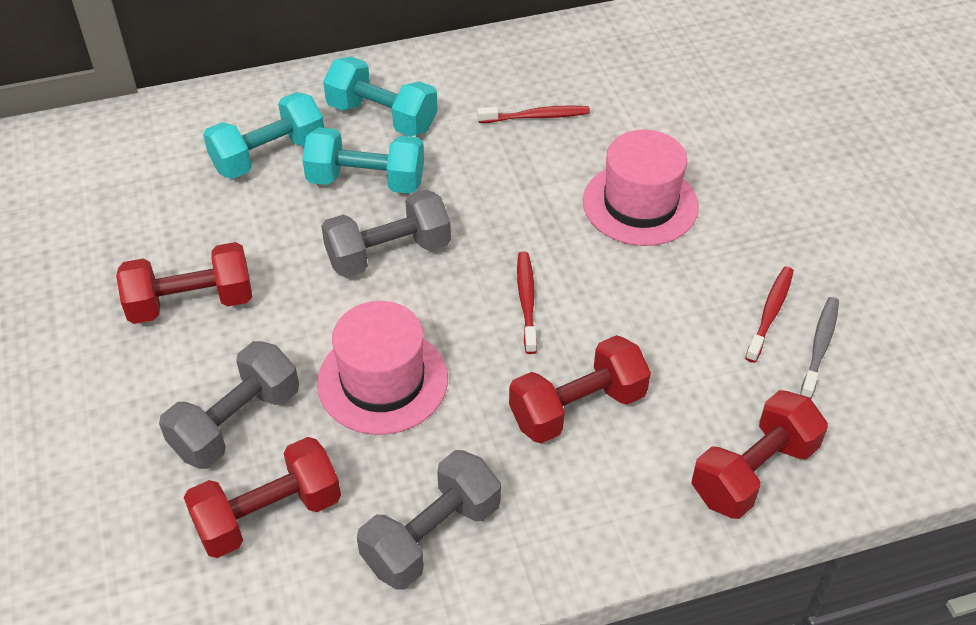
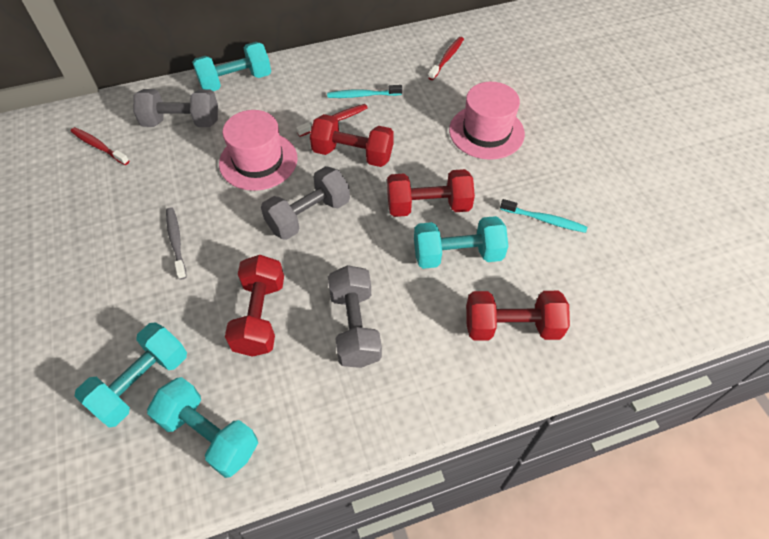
turquoise dumbbell: 3 -> 4
turquoise toothbrush: 0 -> 2

